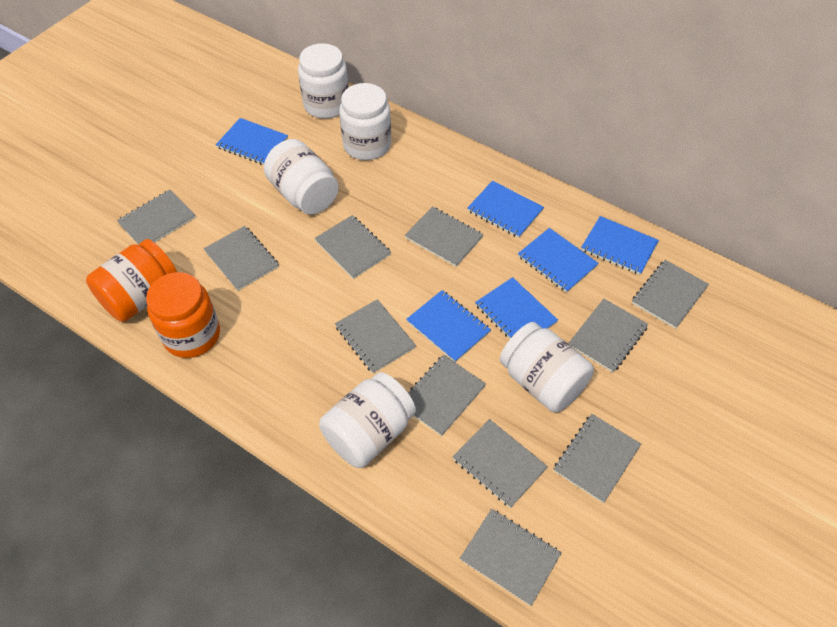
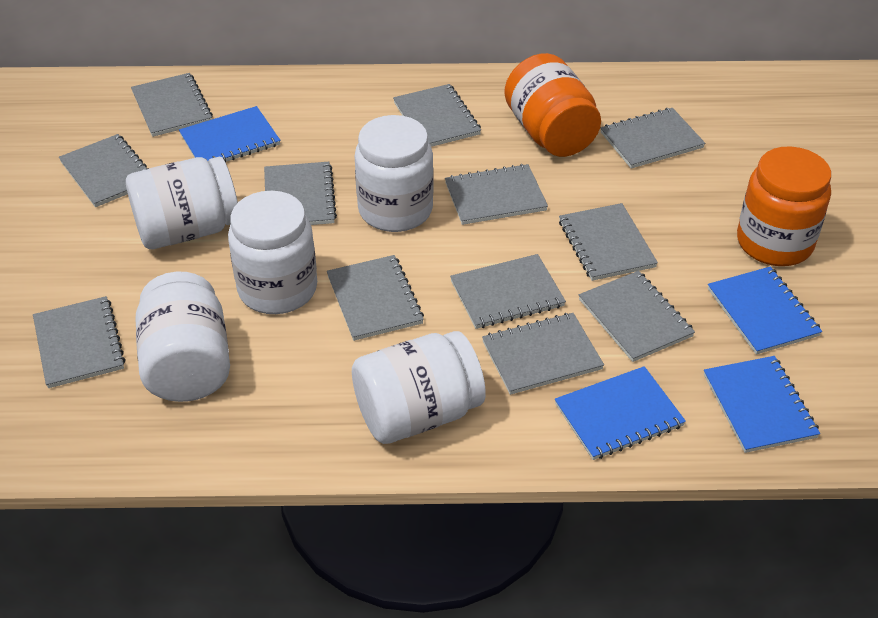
blue notebook: 6 -> 4
grey notebook: 11 -> 12

